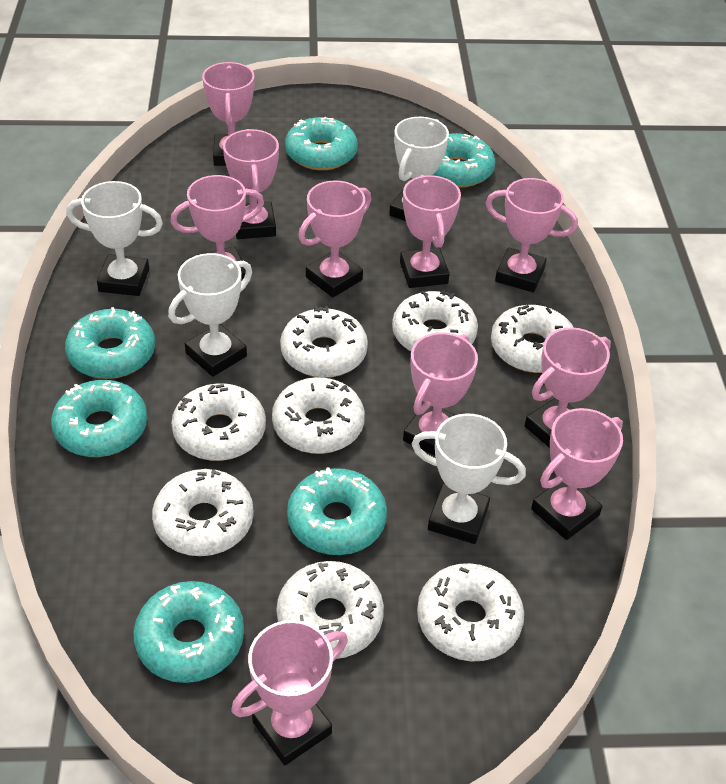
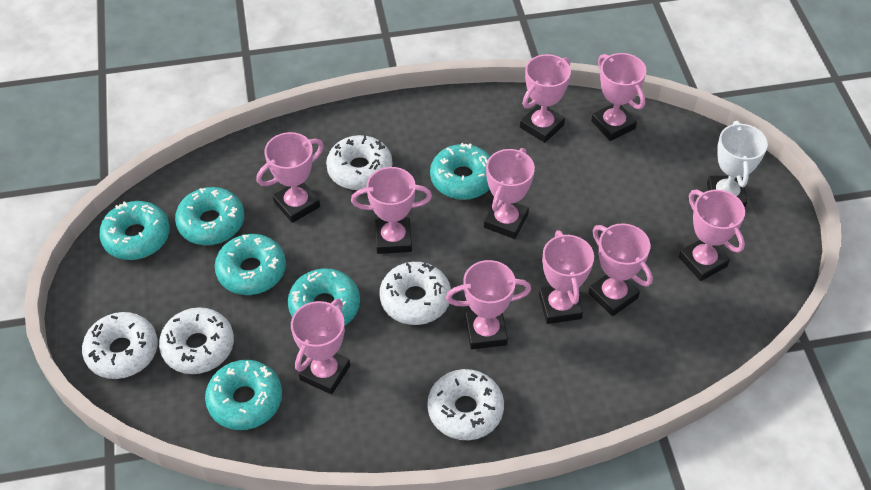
white donut: 8 -> 5
white trophy: 4 -> 1

